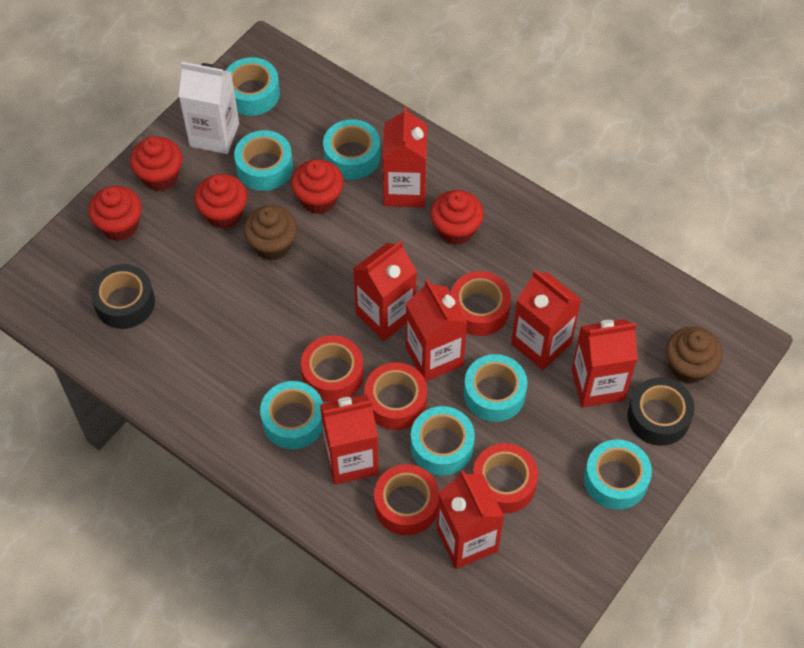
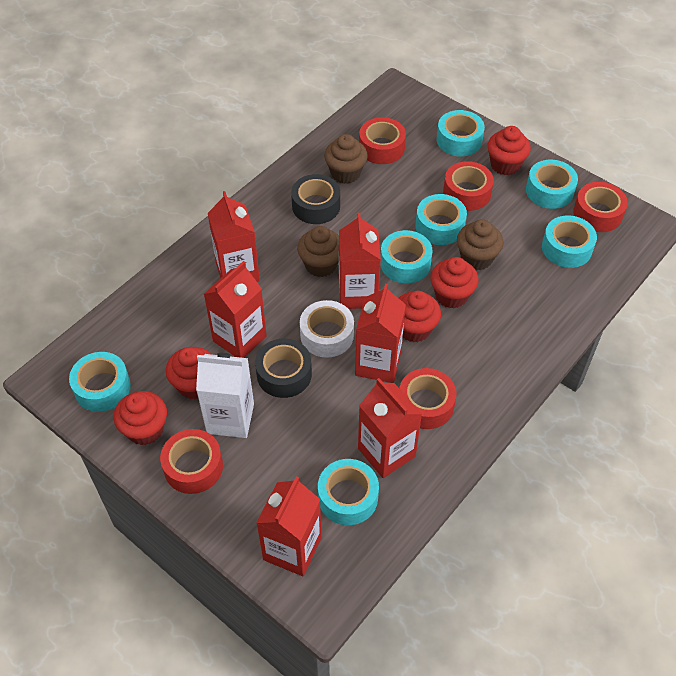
brown cupcake: 2 -> 3
red carton: 7 -> 6
white tape: 0 -> 1

